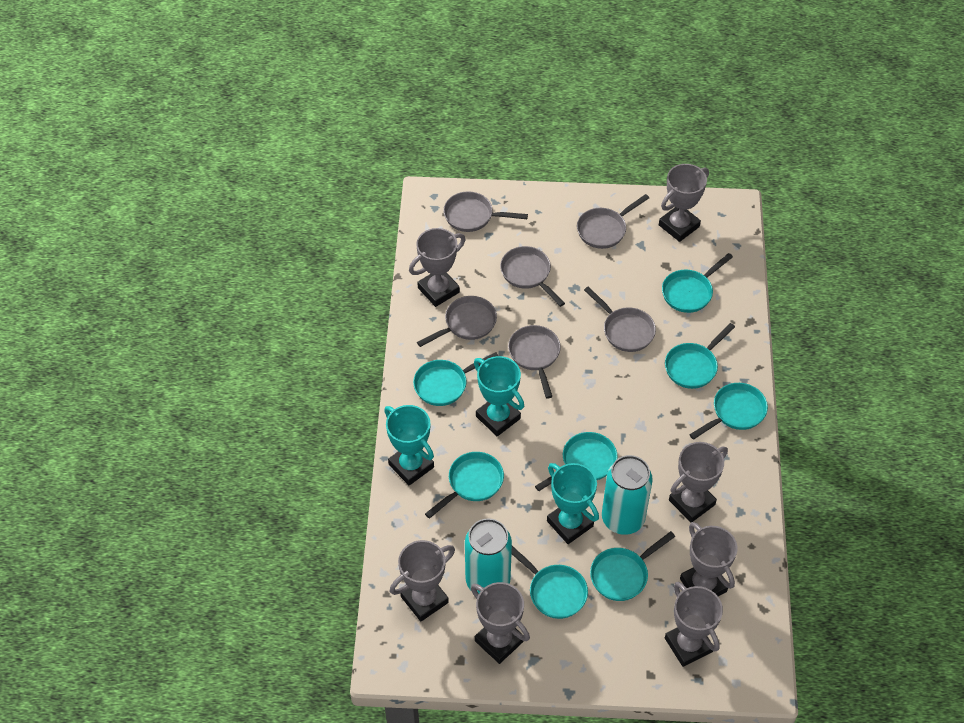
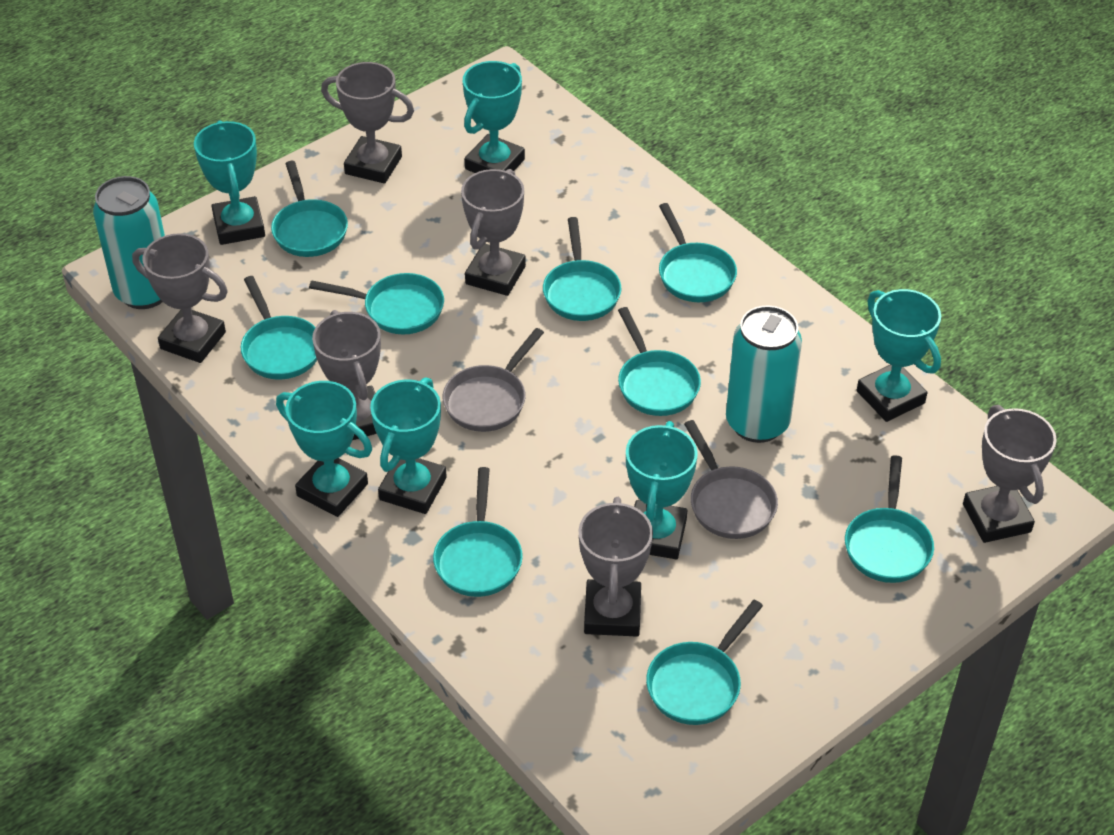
grey pan: 6 -> 2
grey trophy: 7 -> 6
turquoise pan: 8 -> 9
turquoise trophy: 3 -> 6

